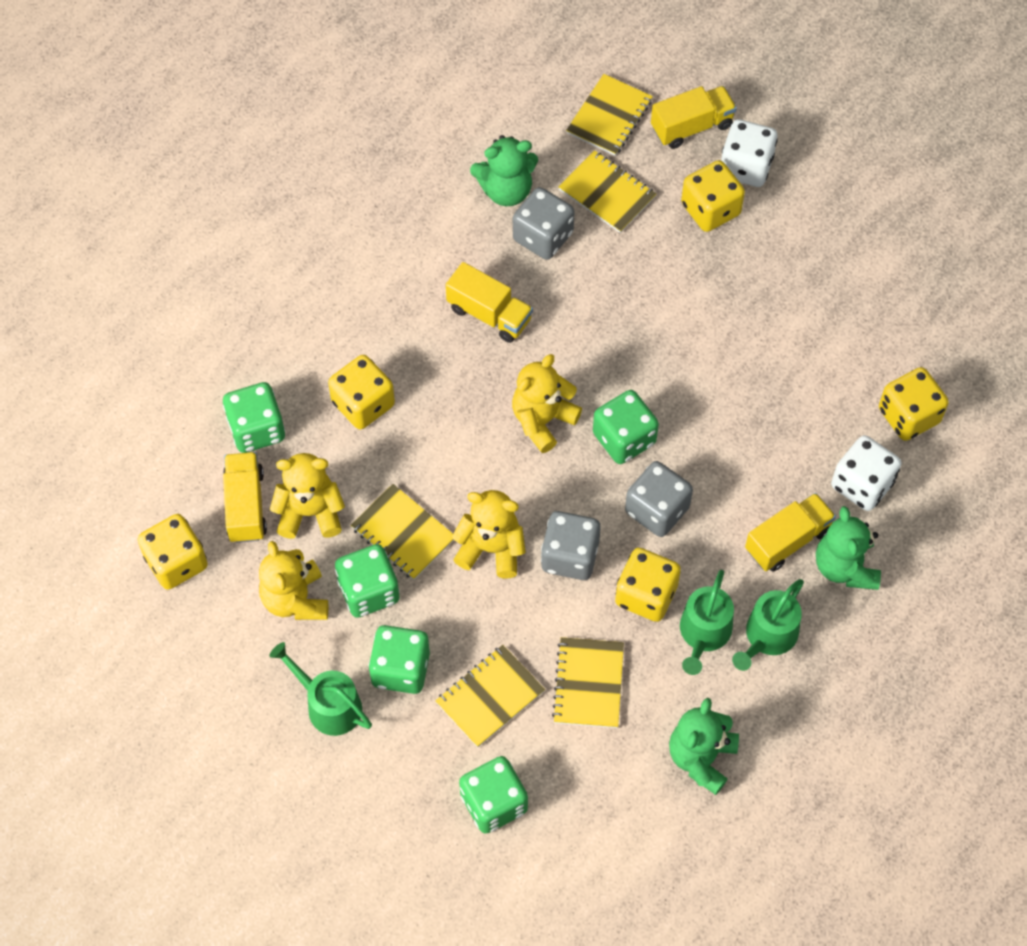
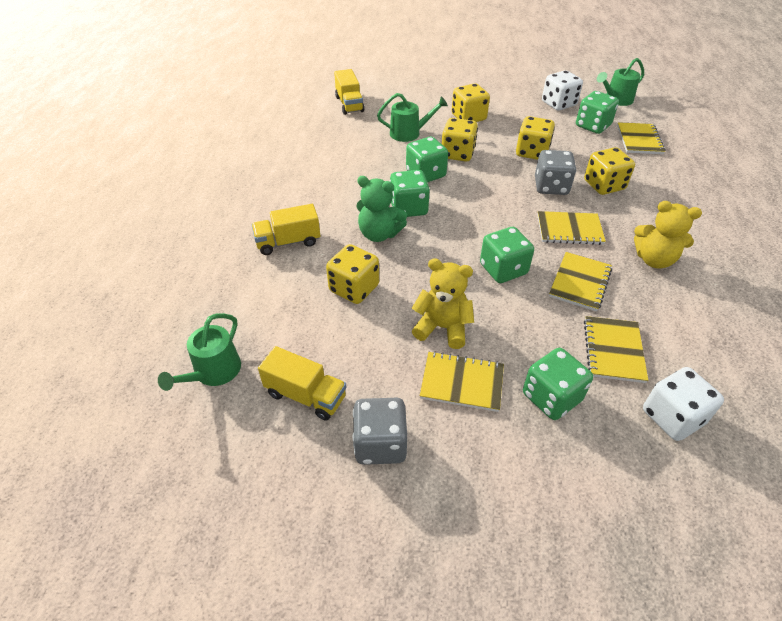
green teddy bear: 3 -> 1
grey dice: 3 -> 2
yellow teddy bear: 4 -> 2
yellow truck: 4 -> 3

